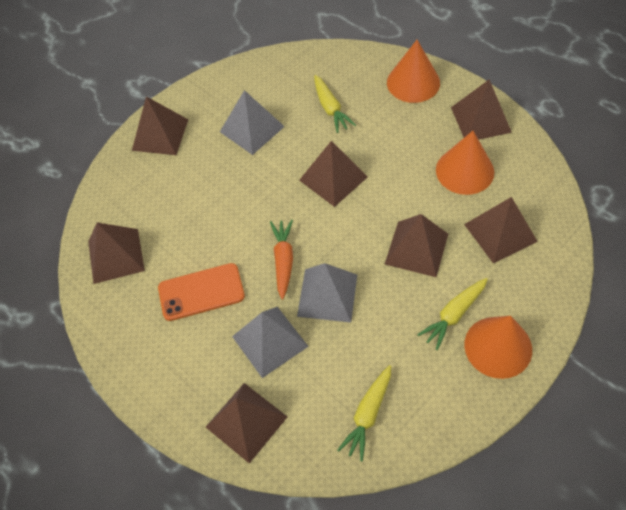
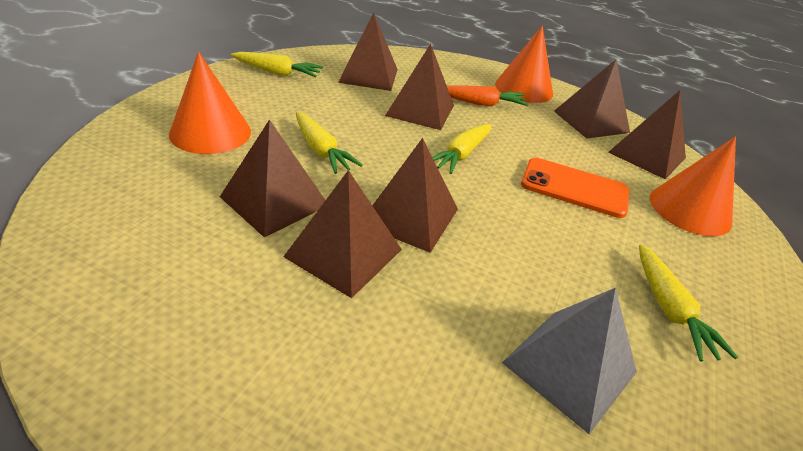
grey pyramid: 3 -> 1
yellow carrot: 3 -> 4

